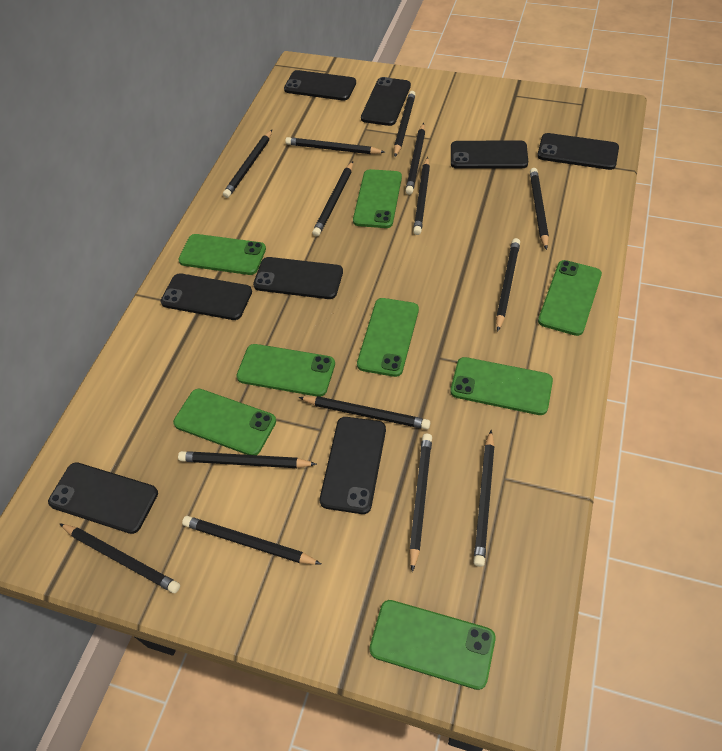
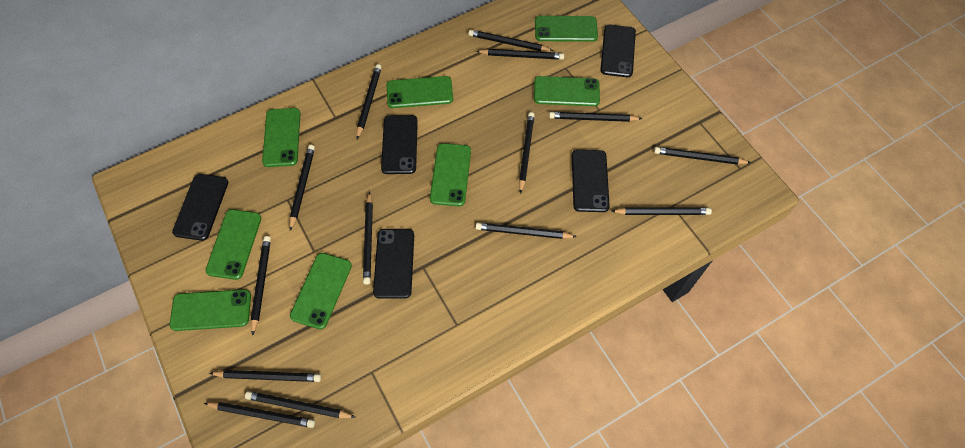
black phone: 8 -> 5

